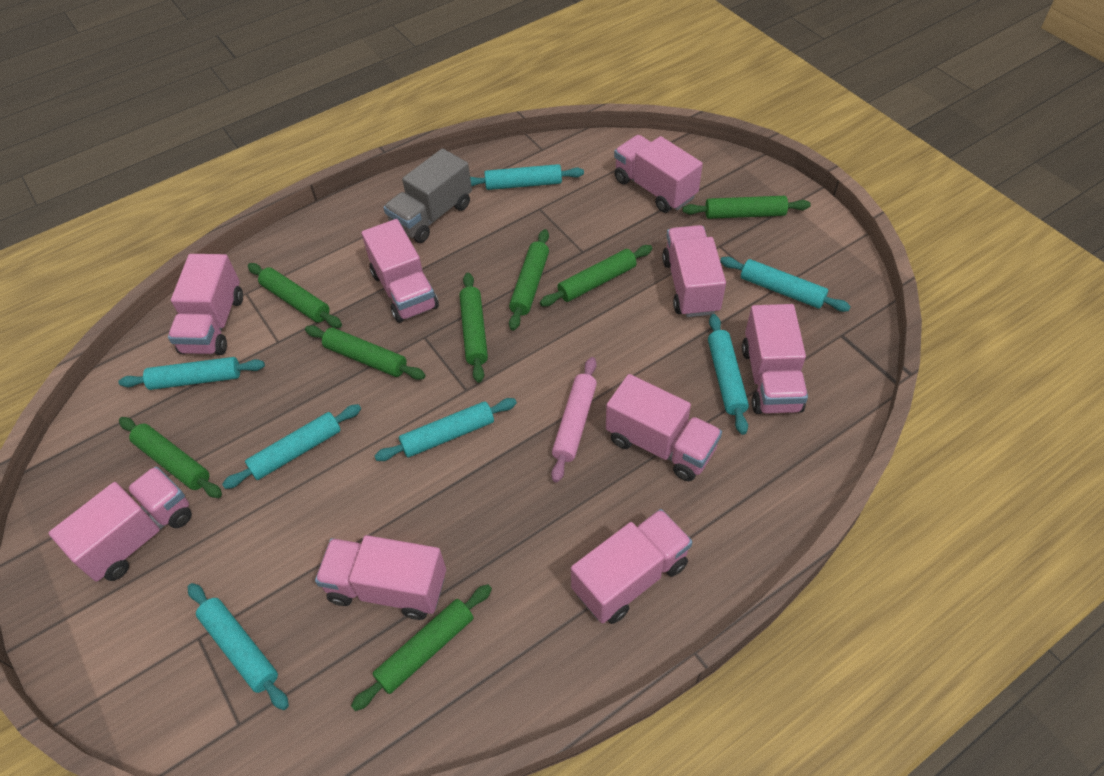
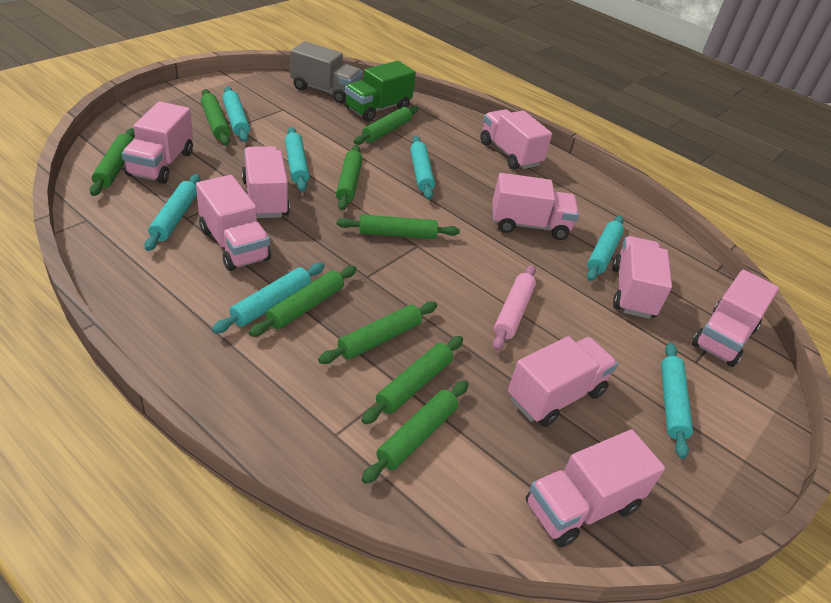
green rolling pin: 8 -> 9
green truck: 0 -> 1

